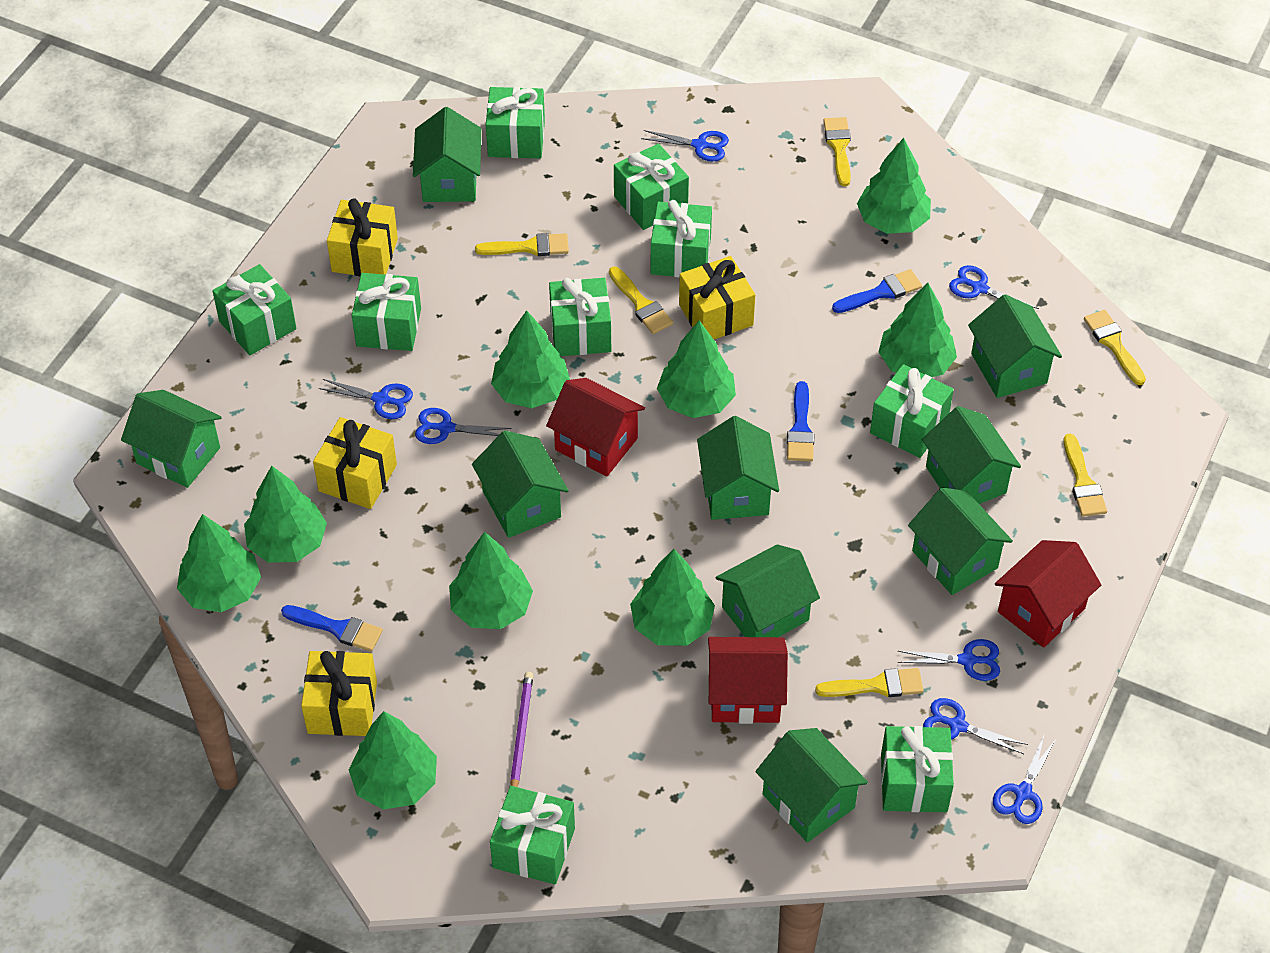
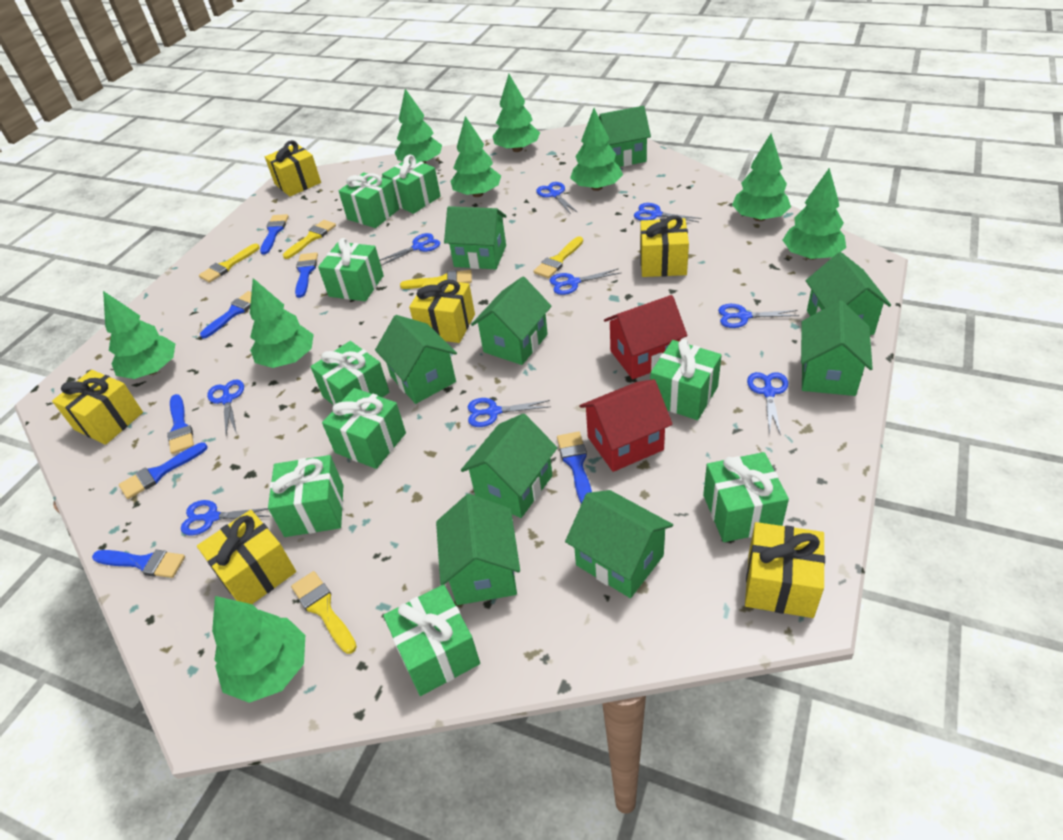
blue brush: 3 -> 7
blue scissors: 7 -> 9
purple pencil: 1 -> 0
red house: 3 -> 2
yellow brush: 6 -> 5
yellow gift: 4 -> 6

